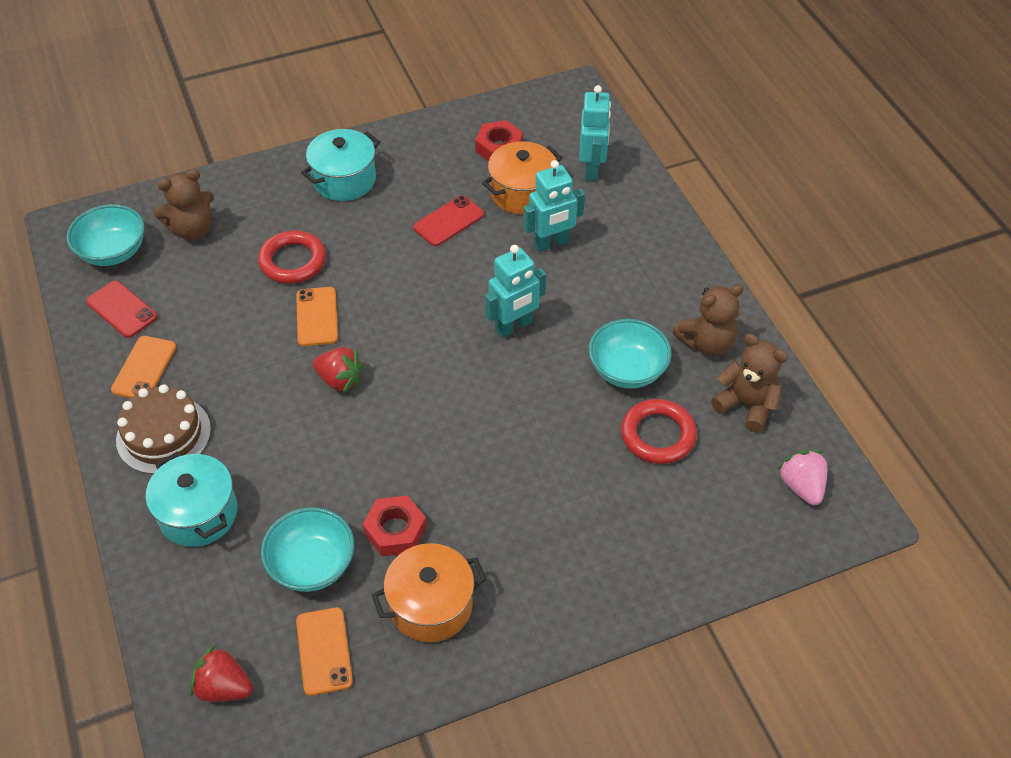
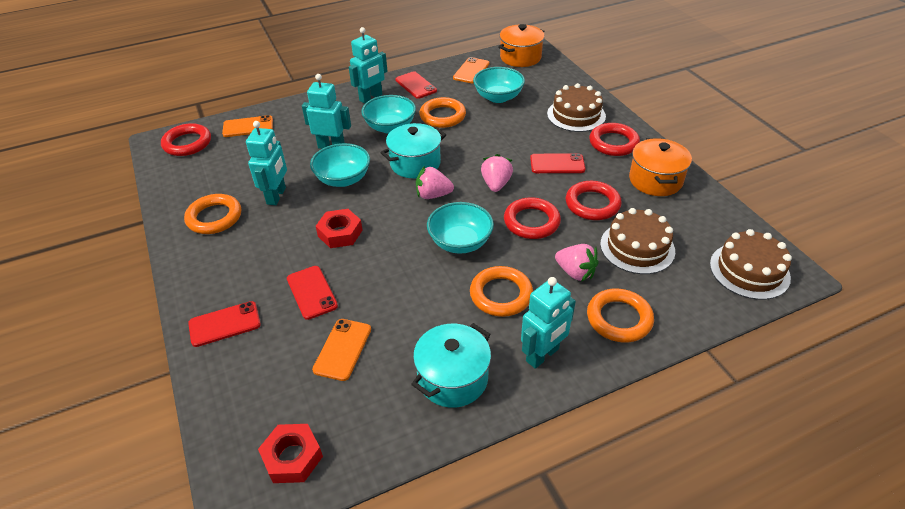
brown cake: 1 -> 3
brown teddy bear: 3 -> 0
orange ring: 0 -> 4
pink strawberry: 1 -> 3
red phone: 2 -> 4
red ring: 2 -> 4
red strawberry: 2 -> 0
turquoise bowl: 3 -> 4
turquoise robot: 3 -> 4

